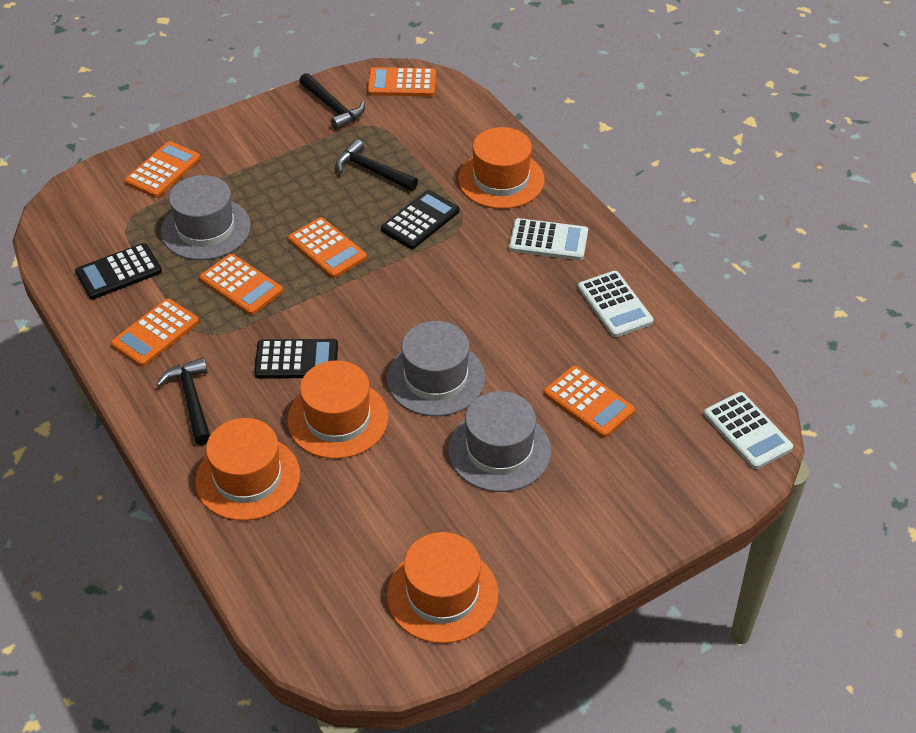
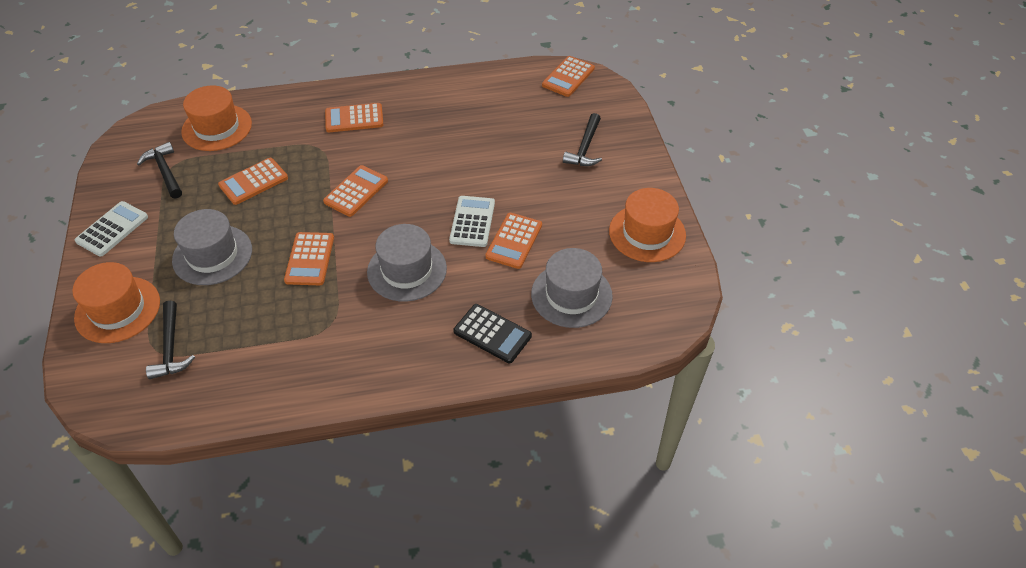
black calculator: 3 -> 1
orange hat: 4 -> 3
white calculator: 3 -> 2

